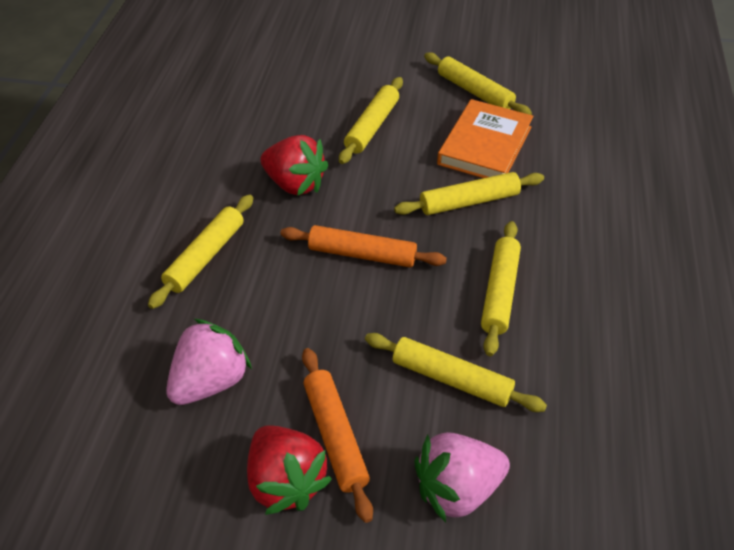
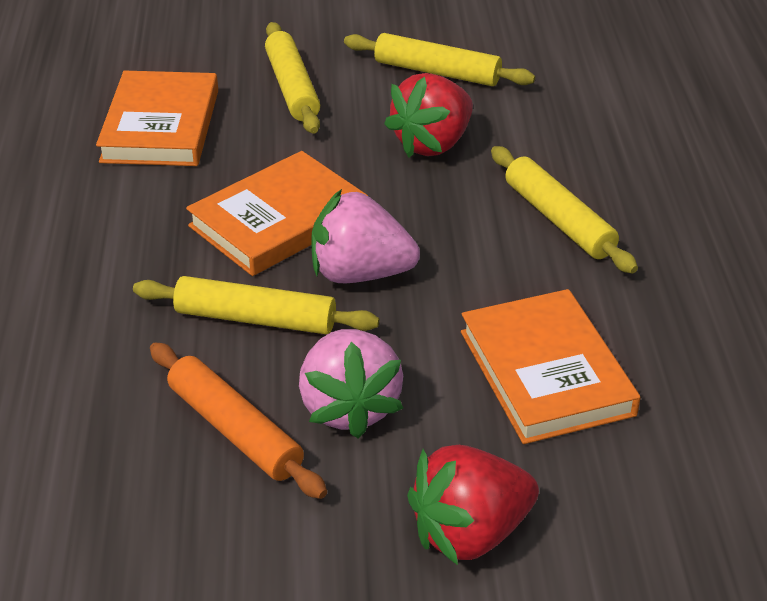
orange book: 1 -> 3
orange rolling pin: 2 -> 1
yellow rolling pin: 6 -> 4

